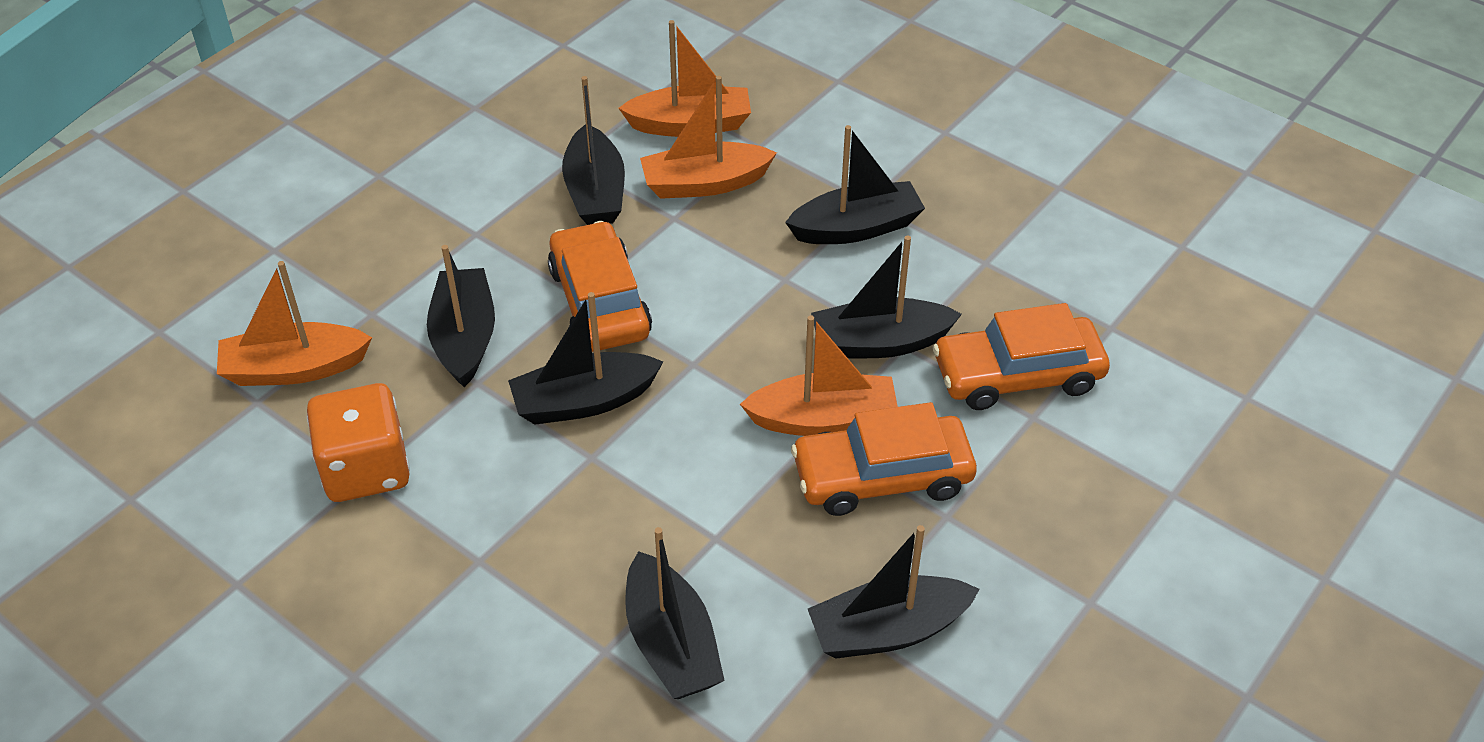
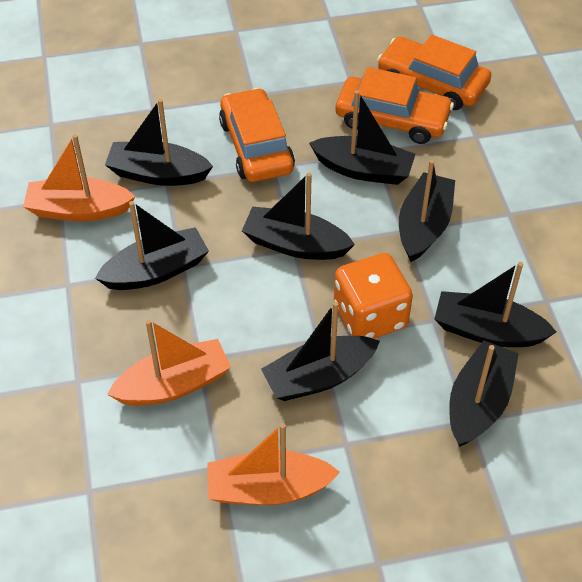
black boat: 7 -> 8
orange boat: 4 -> 3

